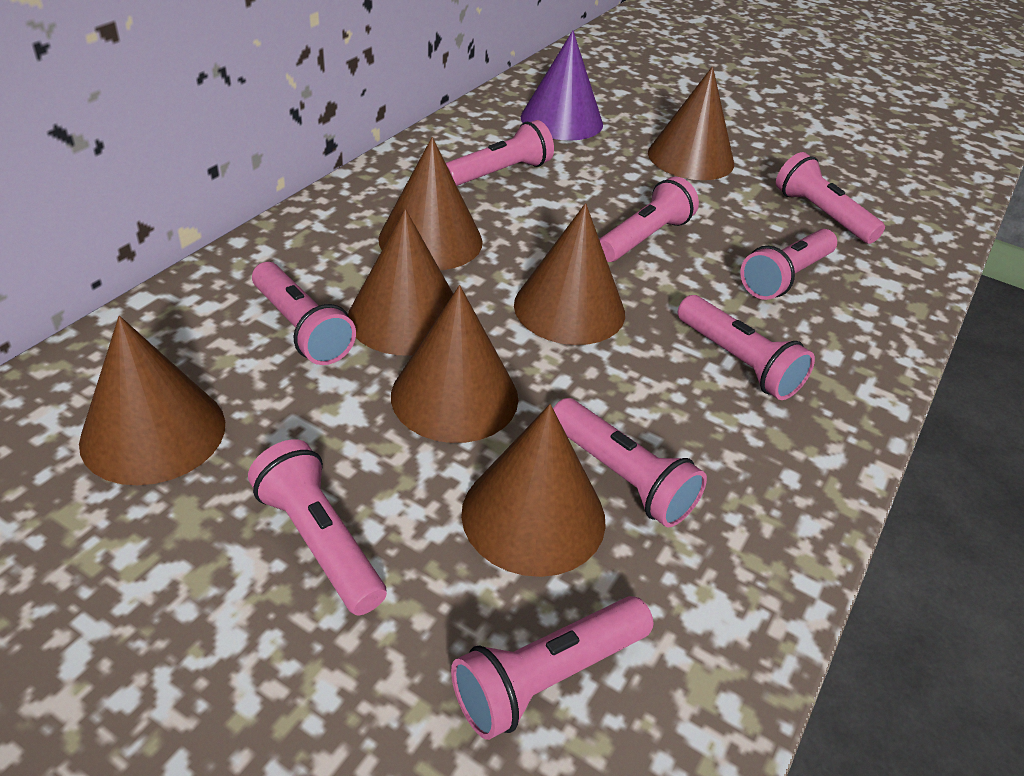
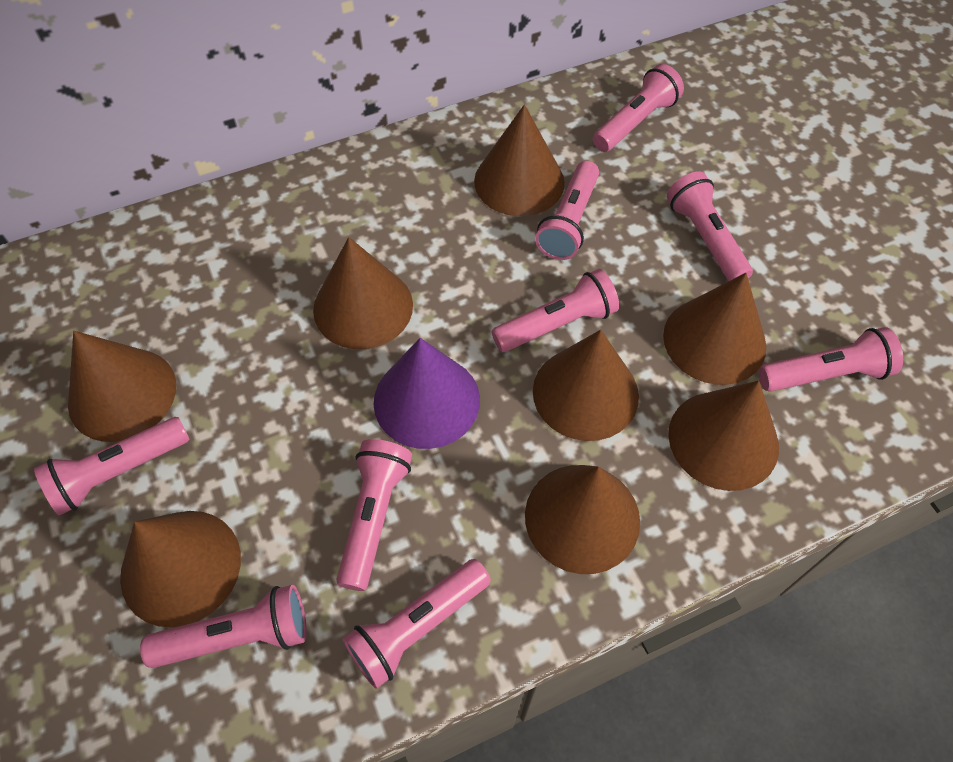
brown cone: 7 -> 8

